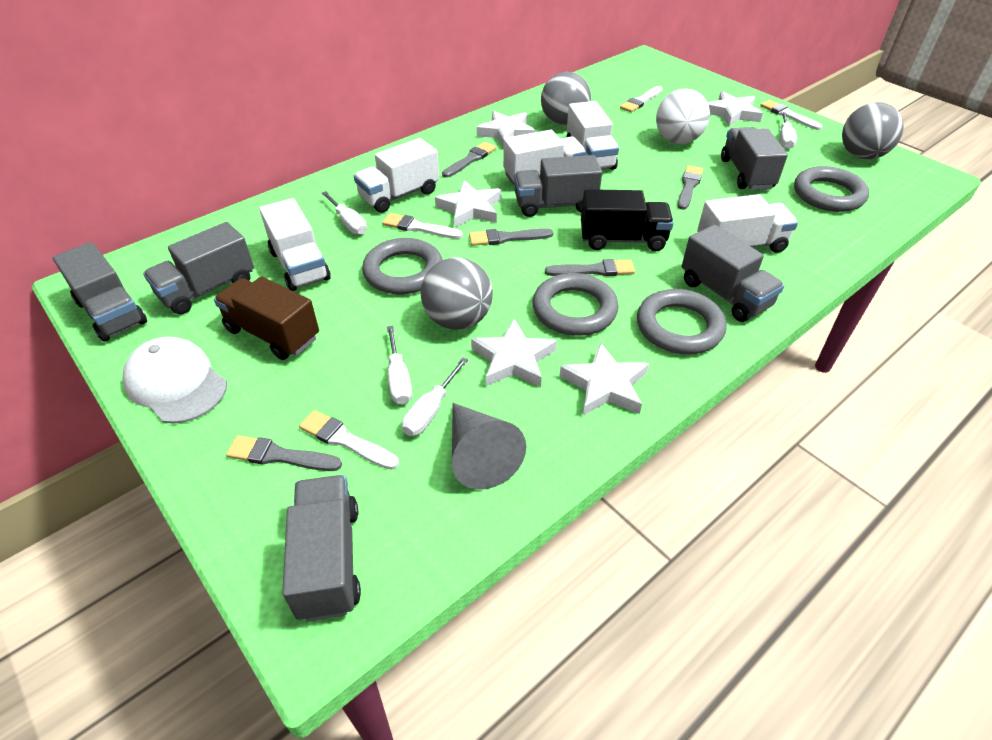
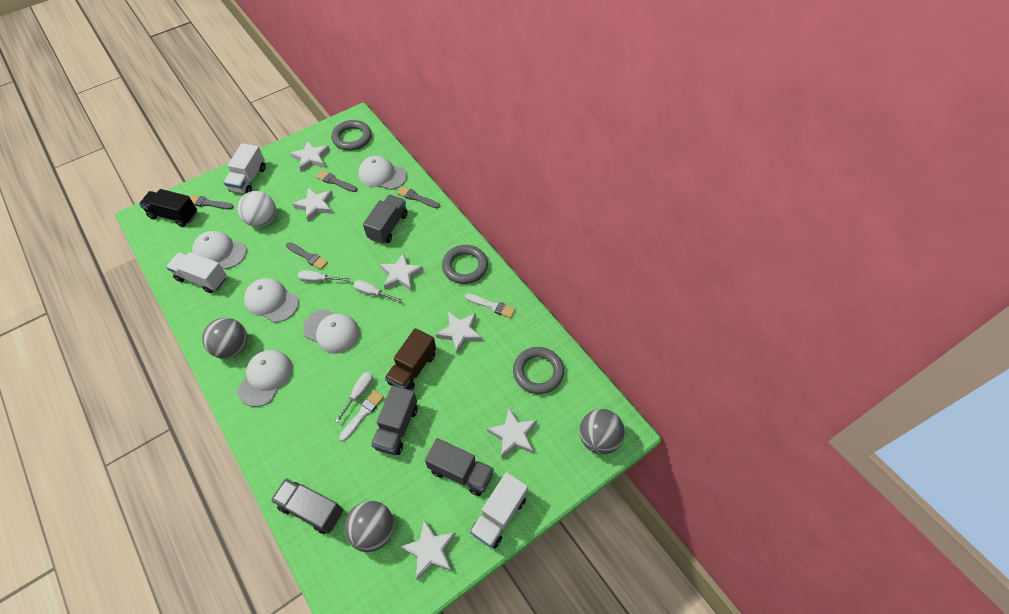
grey brush: 5 -> 4
grey cone: 1 -> 0
grey ring: 4 -> 3
grey truck: 6 -> 4
white brush: 4 -> 2
white cap: 1 -> 5
white screwdriver: 4 -> 3
white star: 5 -> 6
white truck: 5 -> 3

